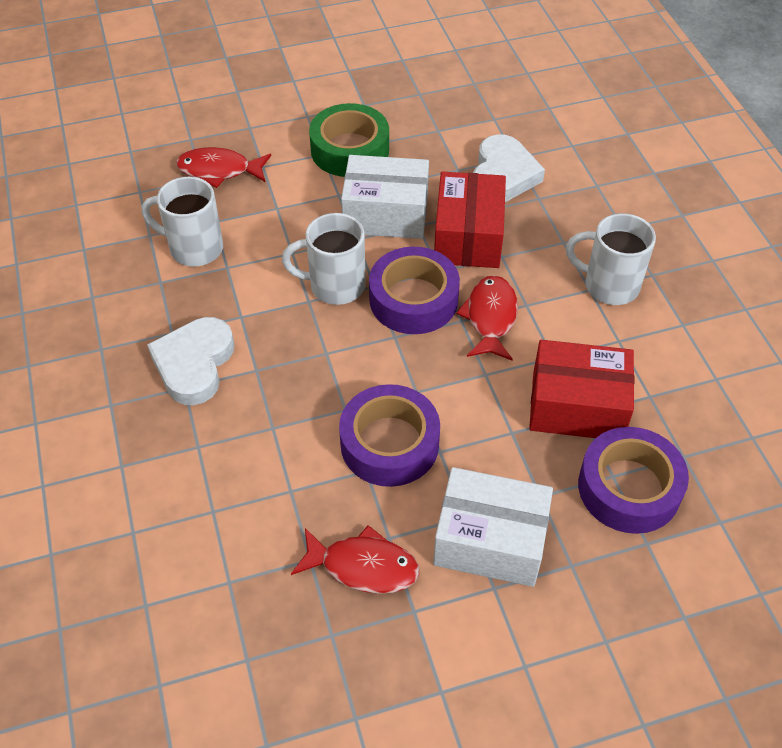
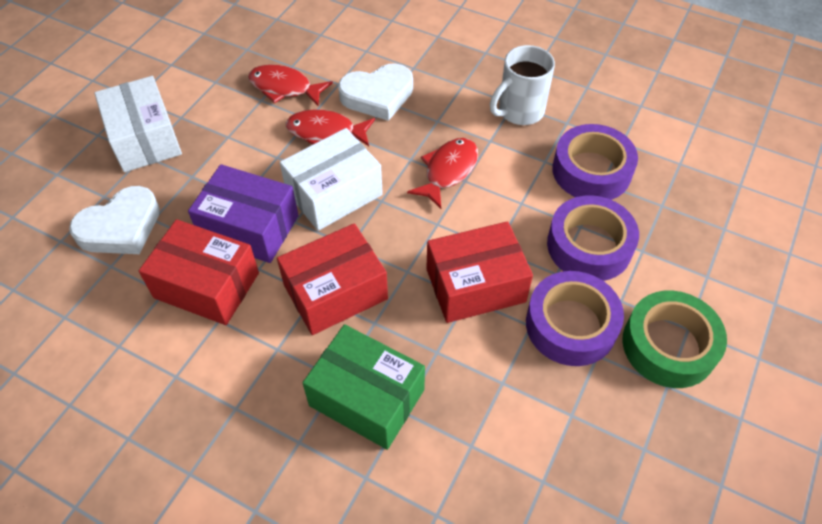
green box: 0 -> 1
purple box: 0 -> 1
red box: 2 -> 3
white mug: 3 -> 1

